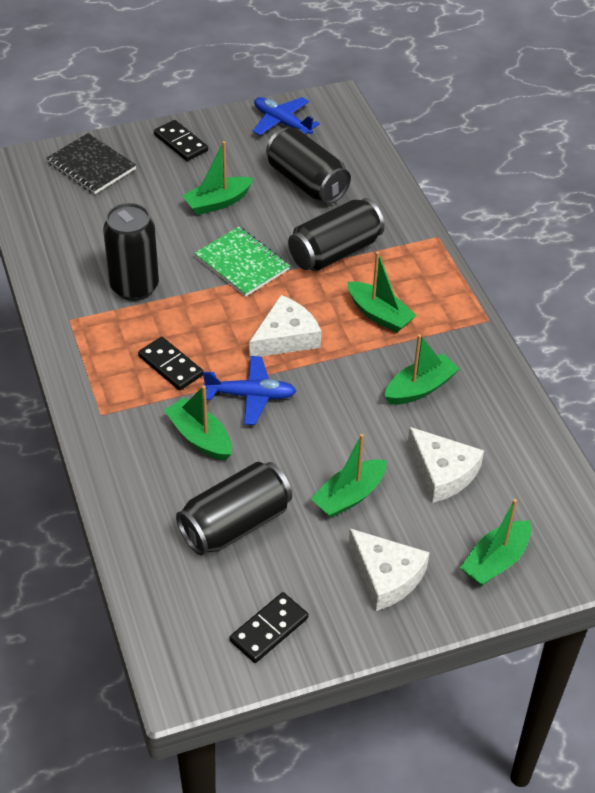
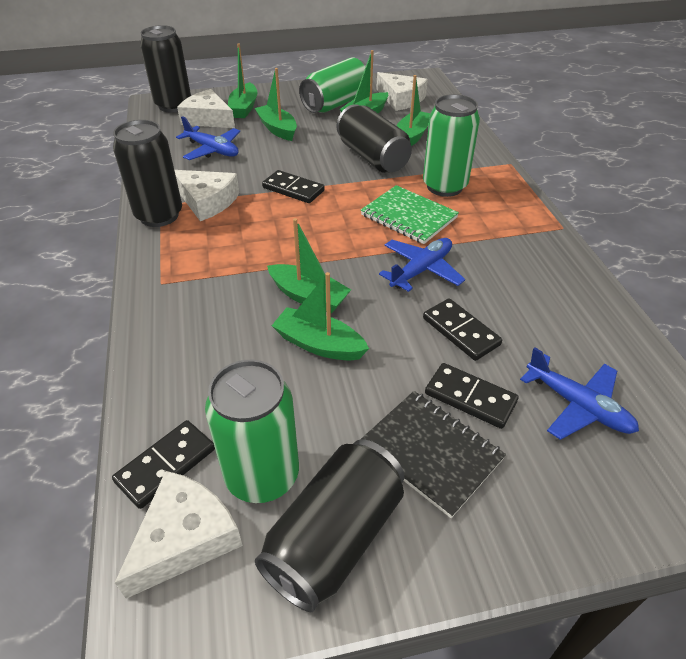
black domino: 3 -> 4
blue plane: 2 -> 3
green can: 0 -> 3
white cheese: 3 -> 4

